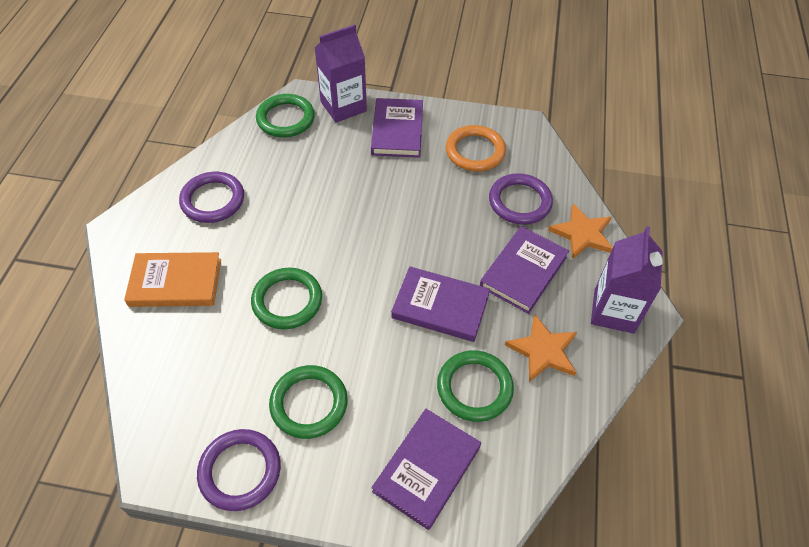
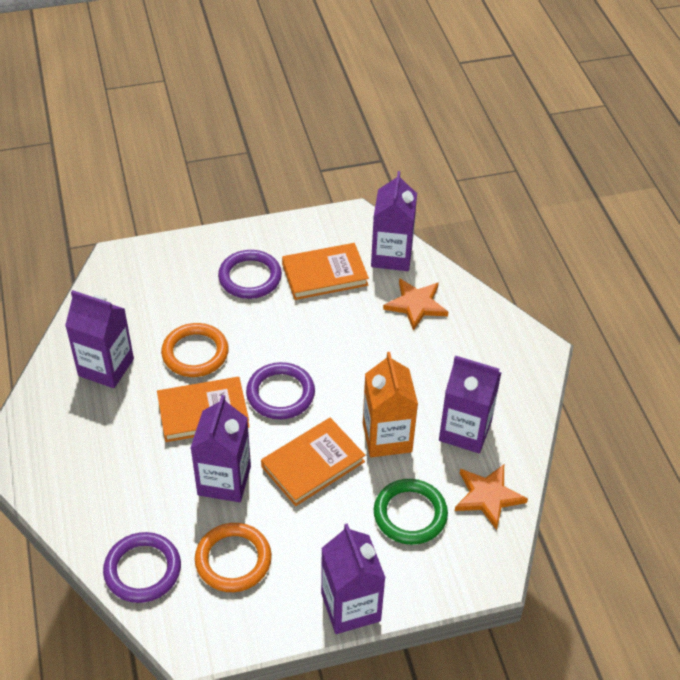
green ring: 4 -> 1
orange book: 1 -> 3
orange carton: 0 -> 1
orange ring: 1 -> 2
purple book: 4 -> 0
purple carton: 2 -> 5

